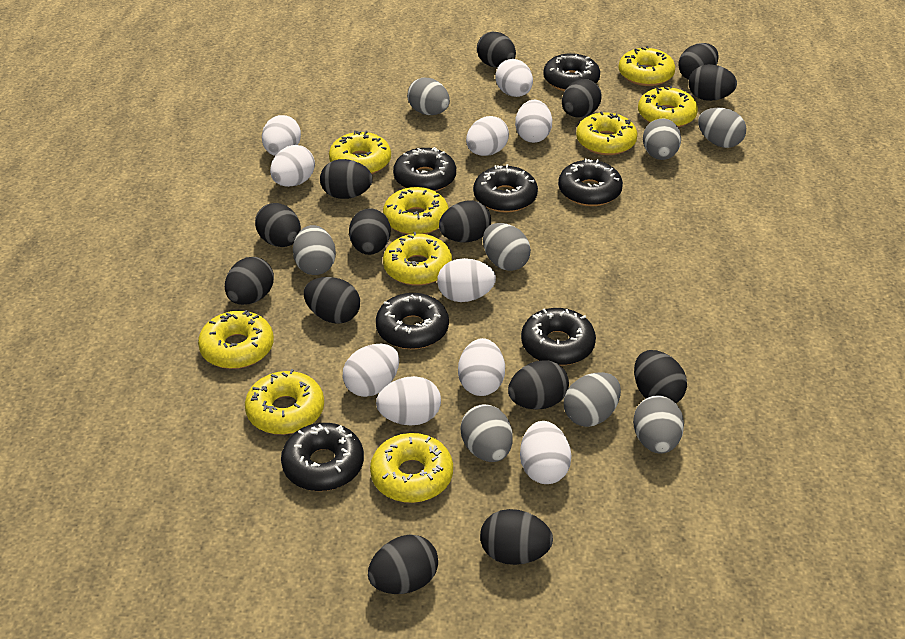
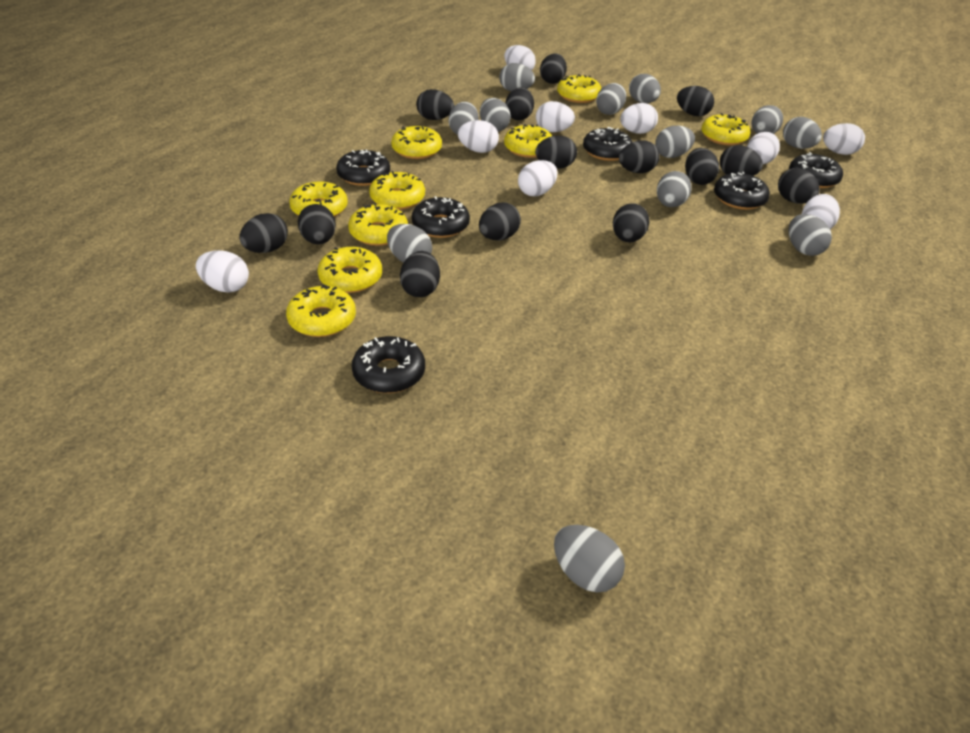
black donut: 7 -> 6
grey egg: 8 -> 12
white egg: 10 -> 9

